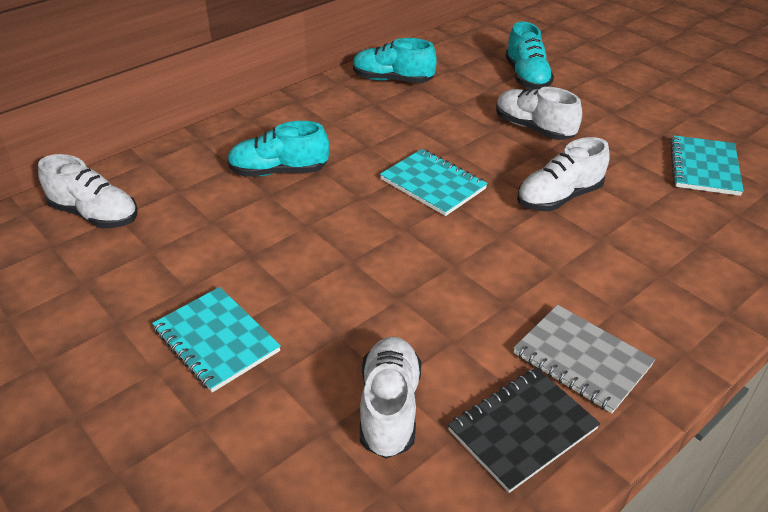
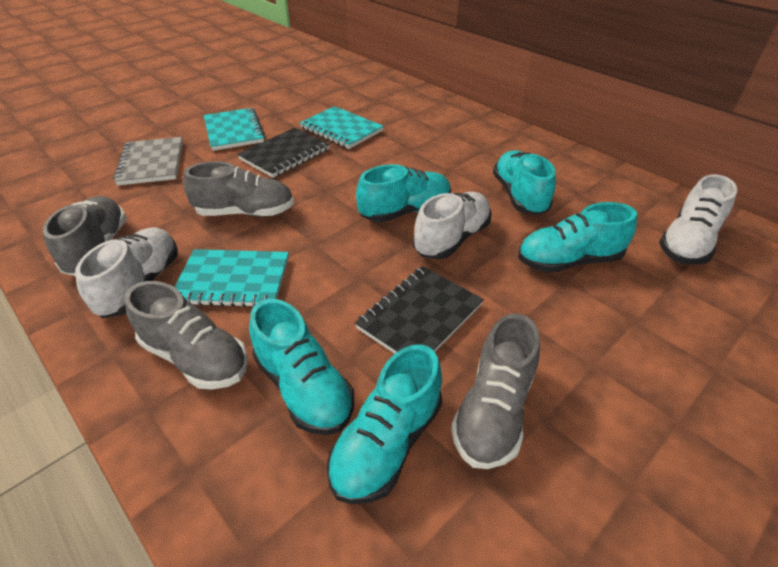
black notebook: 1 -> 2
grey shoe: 0 -> 4
turquoise shoe: 3 -> 5
white shoe: 4 -> 3

